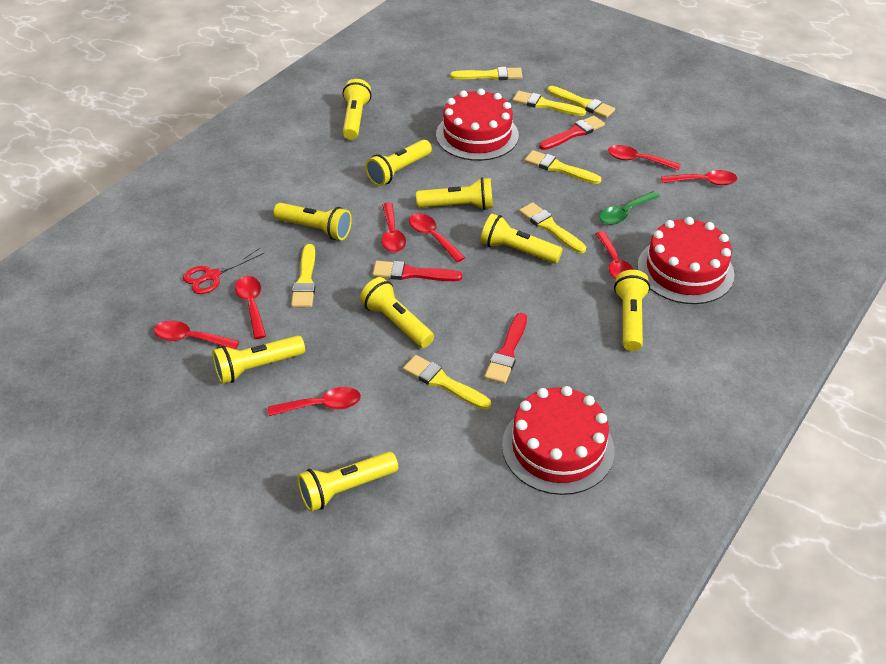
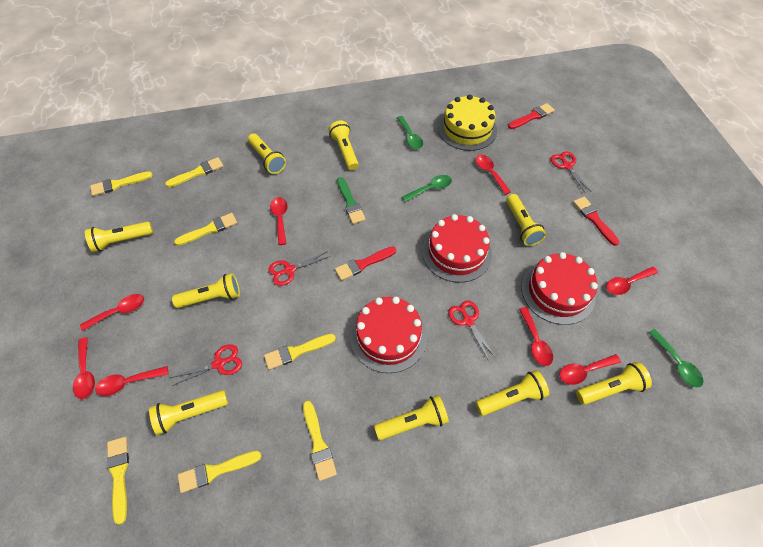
green brush: 0 -> 1
green spoon: 1 -> 3
red scissors: 1 -> 4
yellow cake: 0 -> 1

